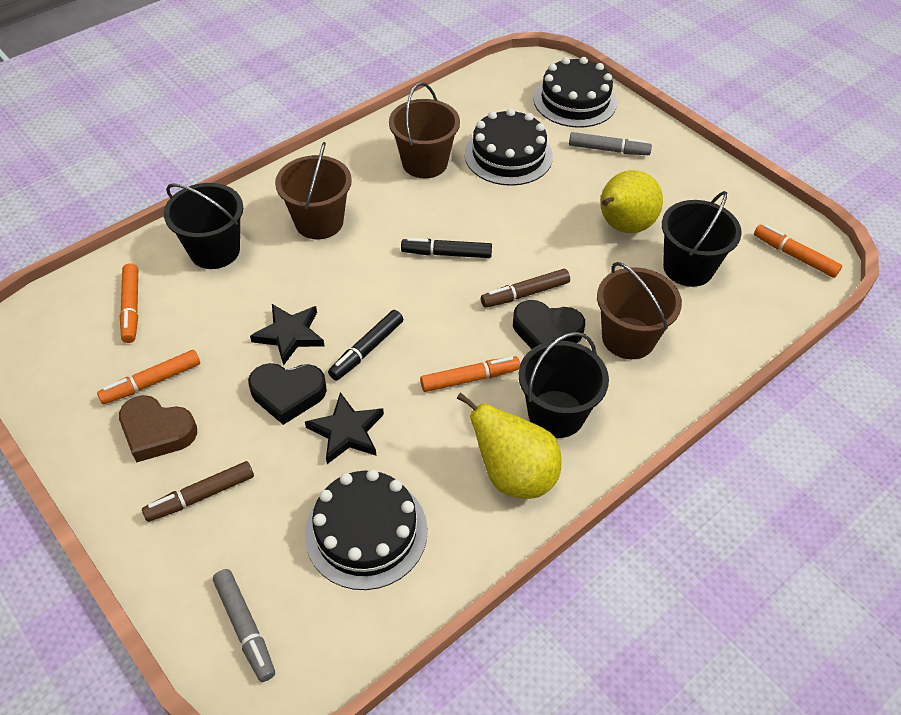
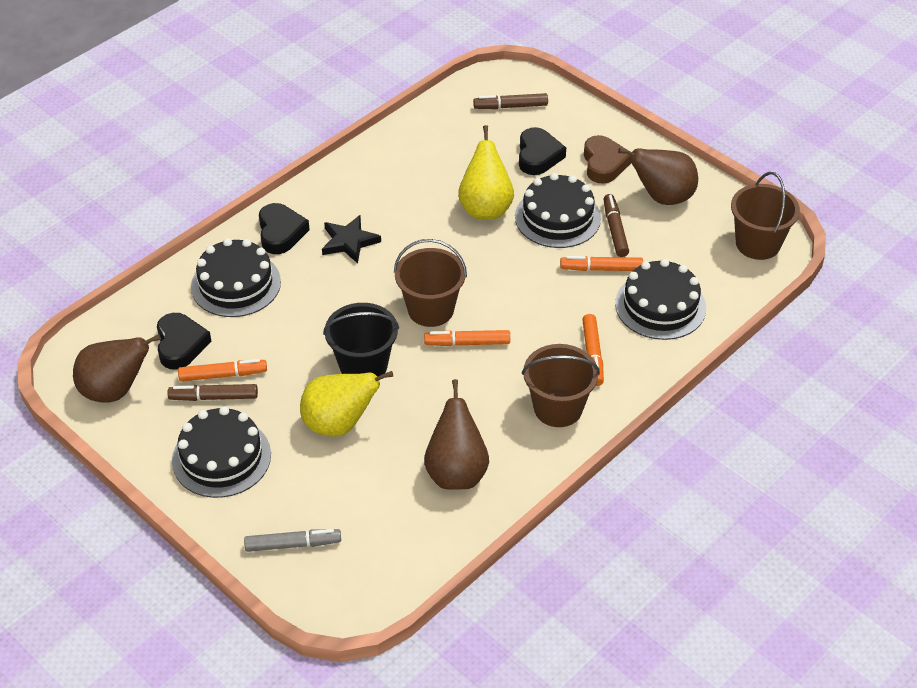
black bucket: 3 -> 1
black cake: 3 -> 4
black heart: 2 -> 3
black marker: 2 -> 0
black star: 2 -> 1
brown marker: 2 -> 3
brown pear: 0 -> 3
grey marker: 2 -> 1

